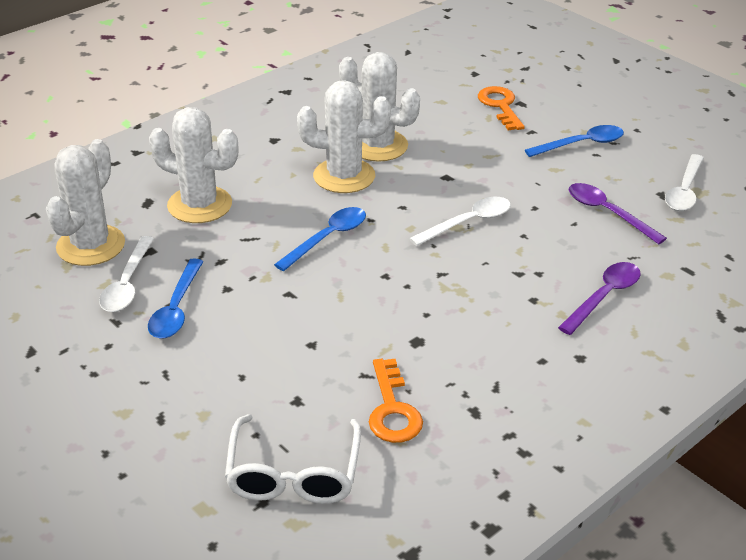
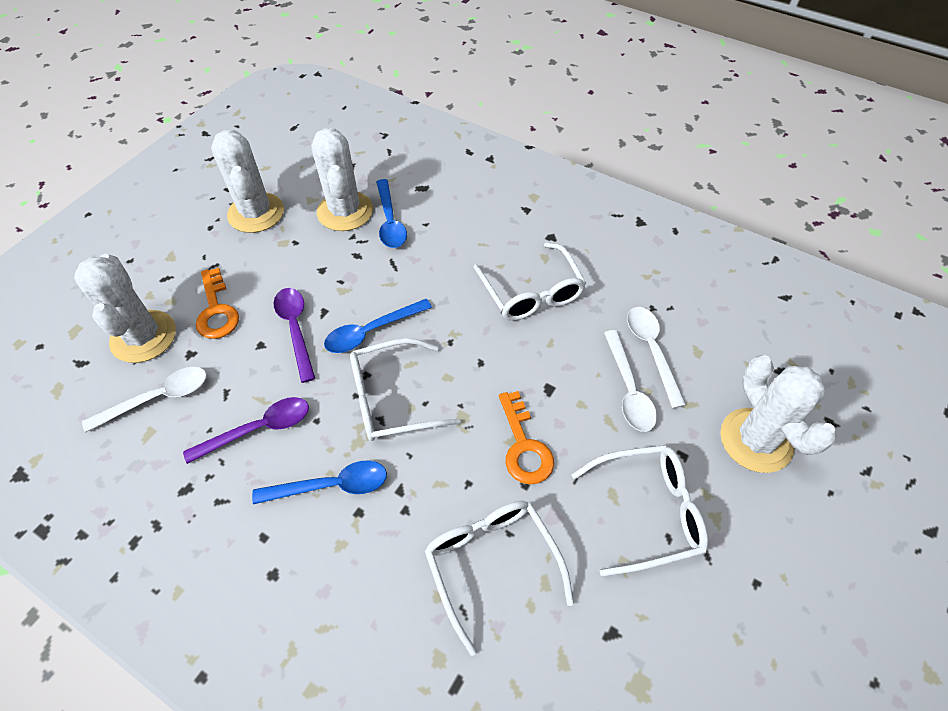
white glasses: 1 -> 4

